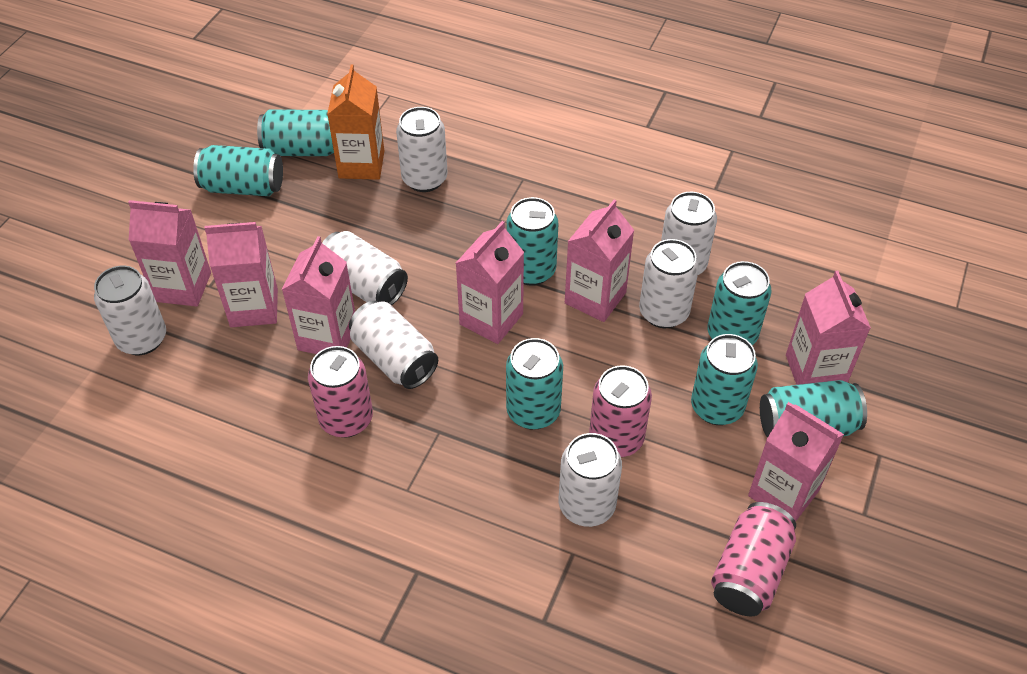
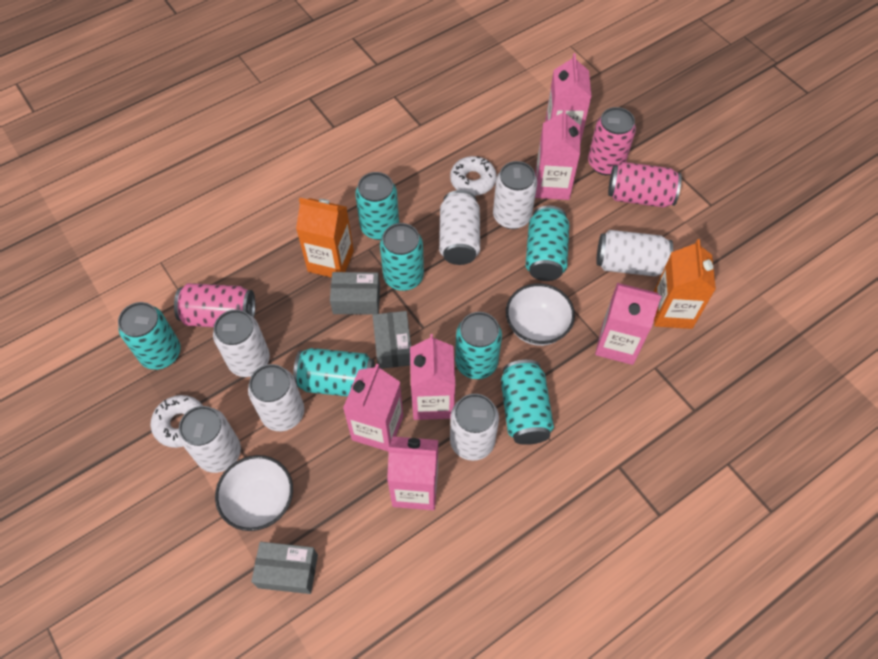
grey box: 0 -> 3
orange carton: 1 -> 2
pink carton: 7 -> 6
white bowl: 0 -> 2
white donut: 0 -> 2

